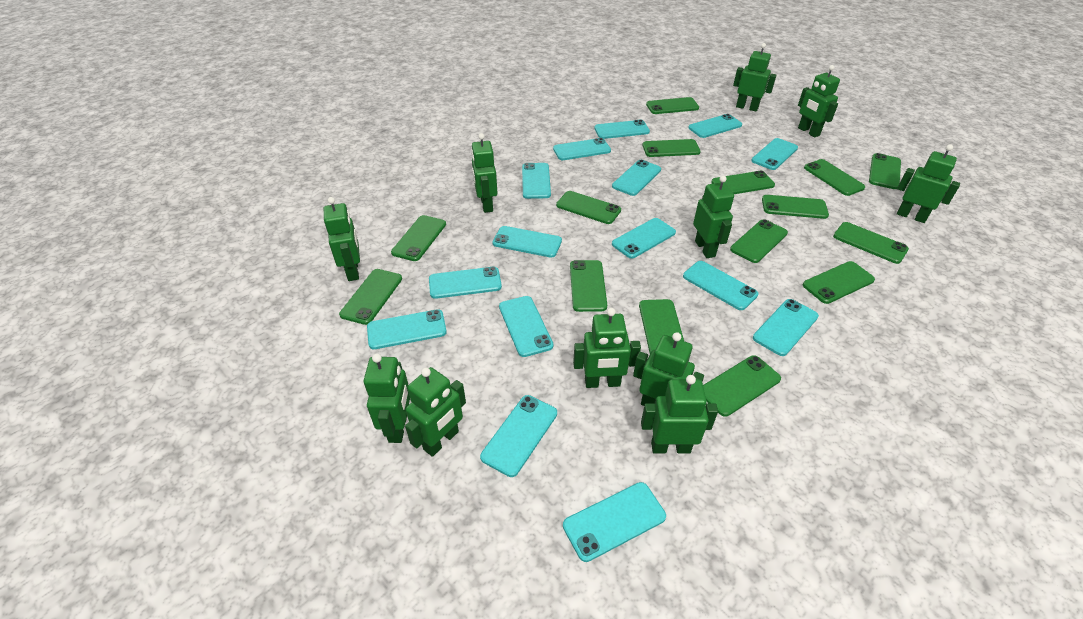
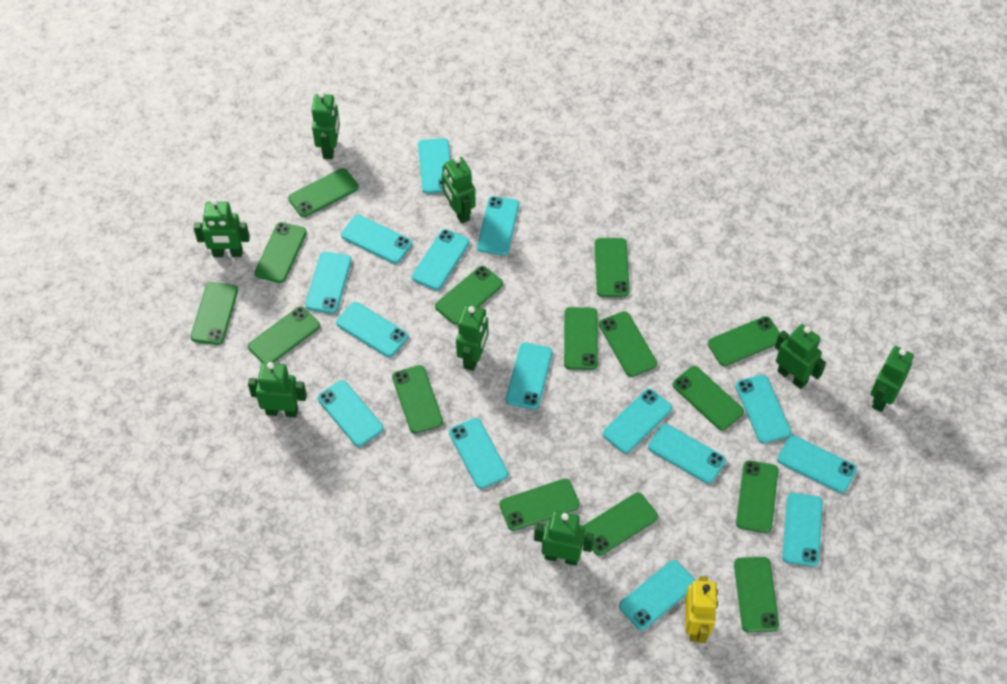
green robot: 11 -> 8
yellow robot: 0 -> 1

